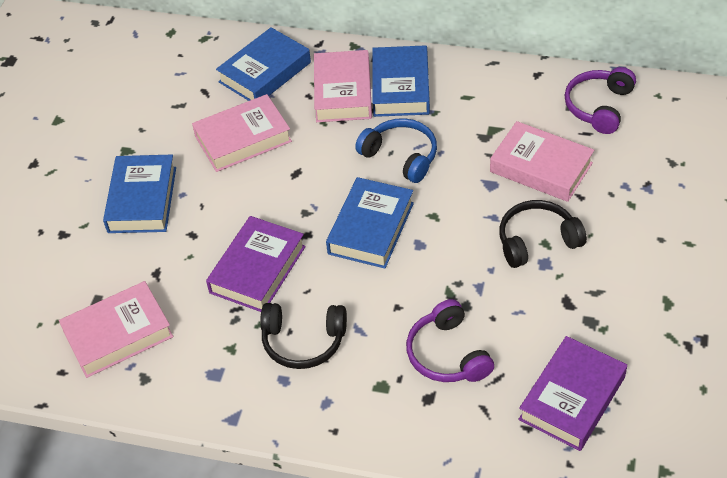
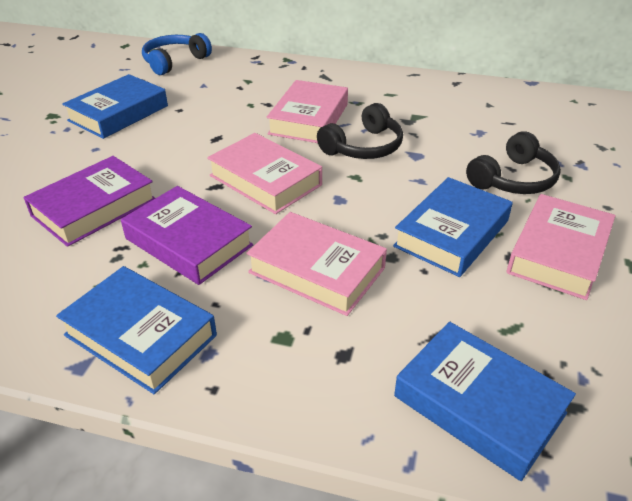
purple headphones: 2 -> 0

